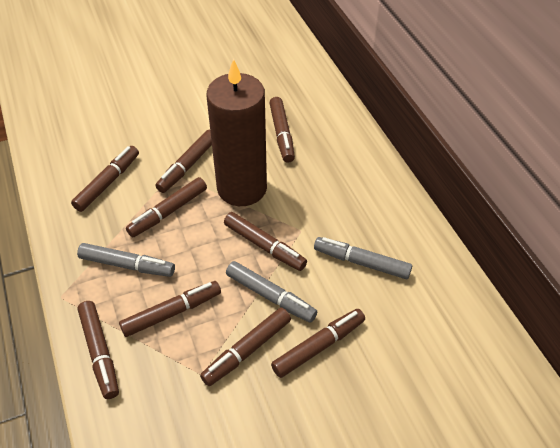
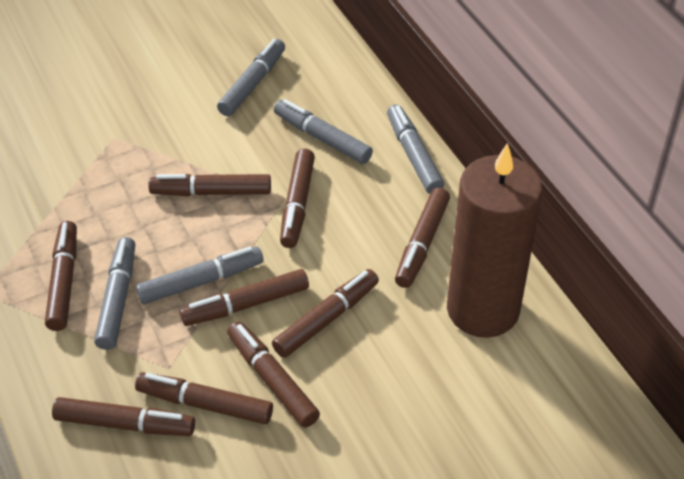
grey marker: 3 -> 5

